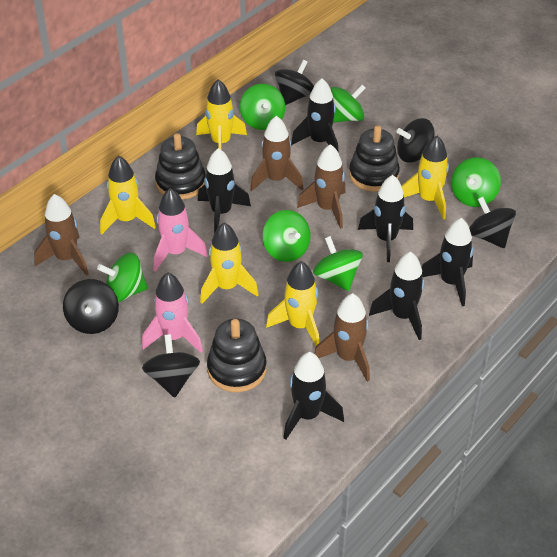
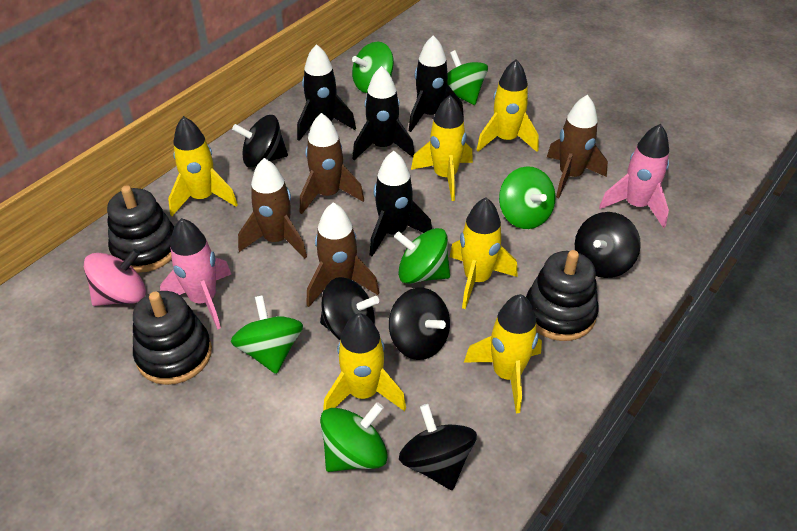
black rocket: 6 -> 4
pink spinning top: 0 -> 1
yellow rocket: 5 -> 6

